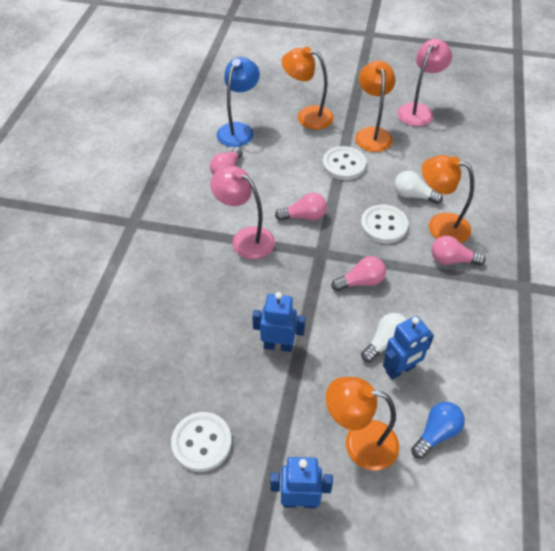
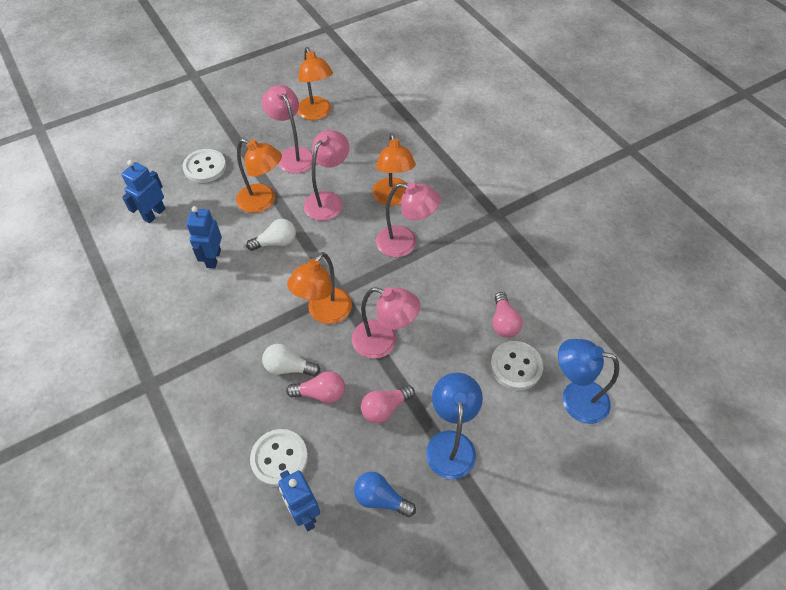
blue lamp: 1 -> 2
pink lamp: 2 -> 4
pink light bulb: 4 -> 3

